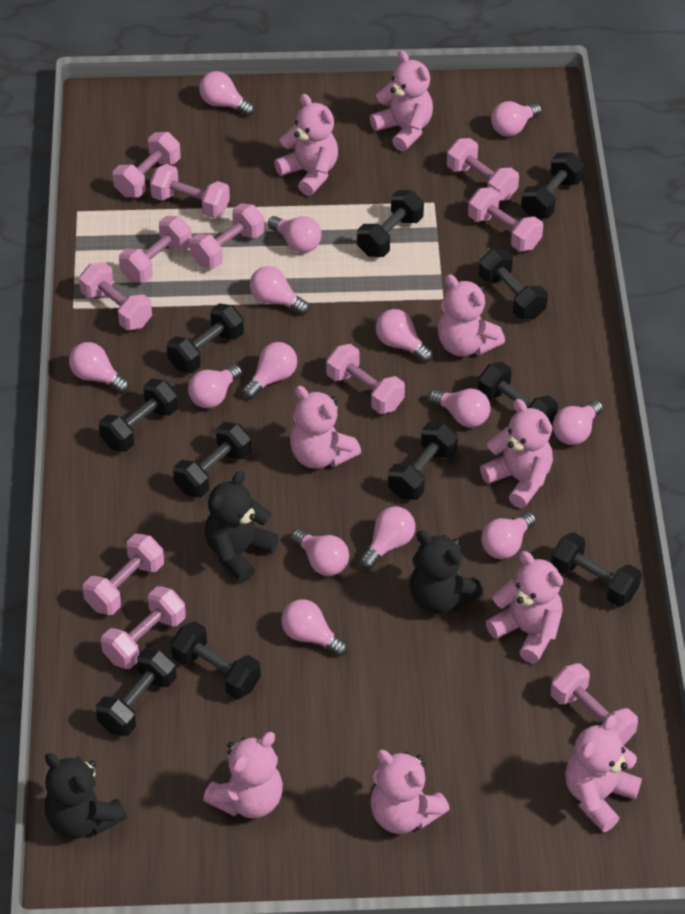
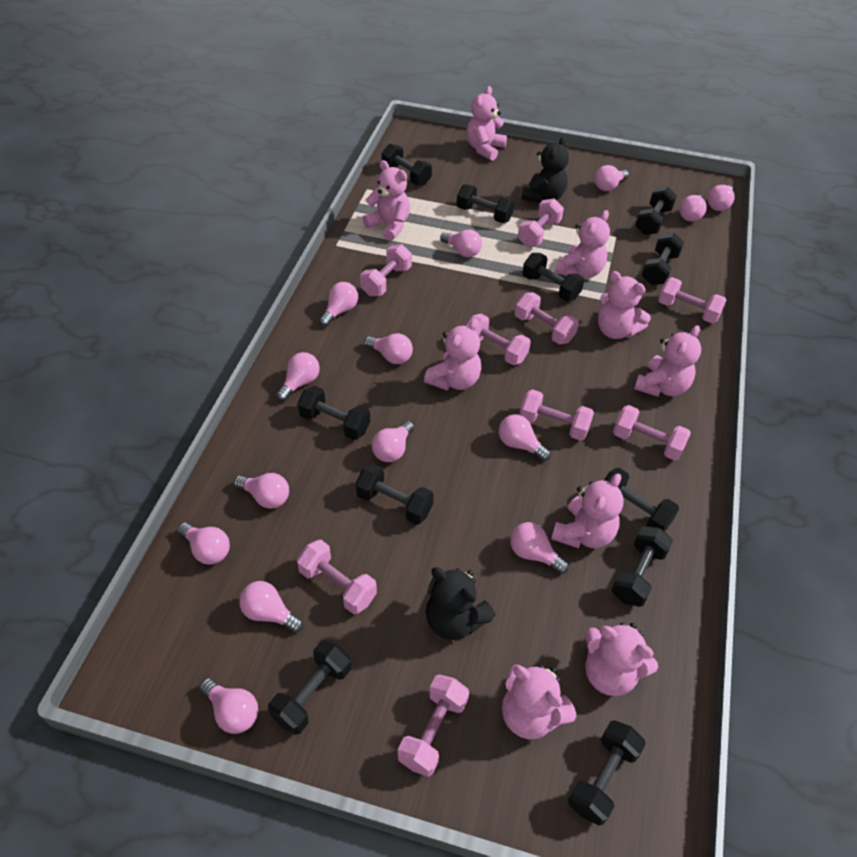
black teddy bear: 3 -> 2
pink dumbbell: 11 -> 9

